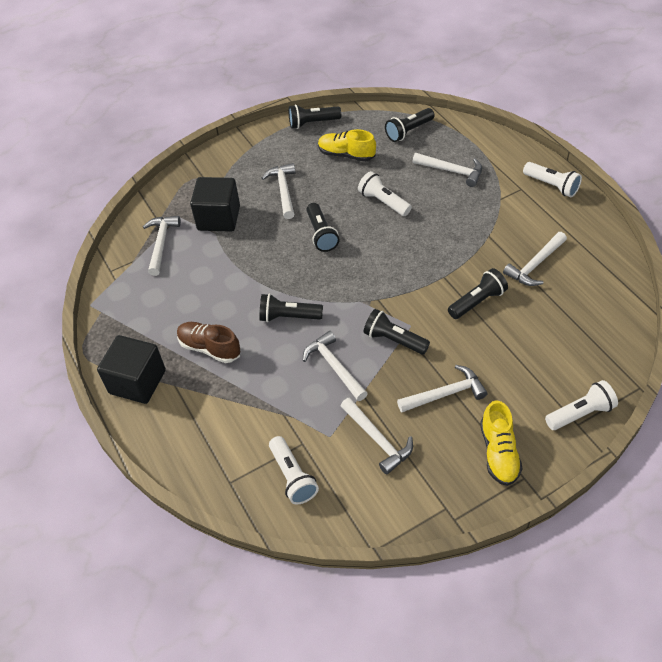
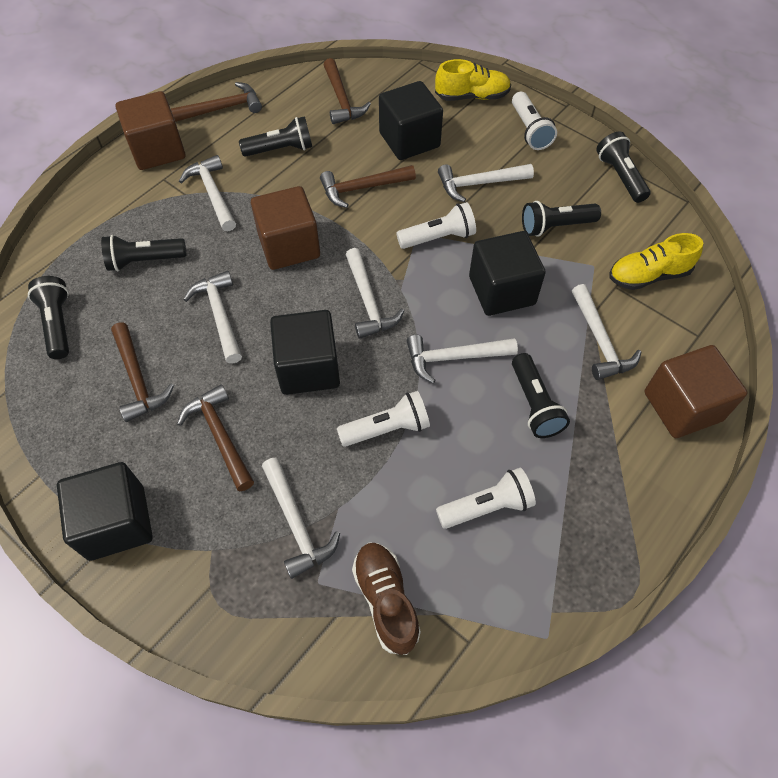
black cube: 2 -> 4
brown cube: 0 -> 3
brown hammer: 0 -> 5

